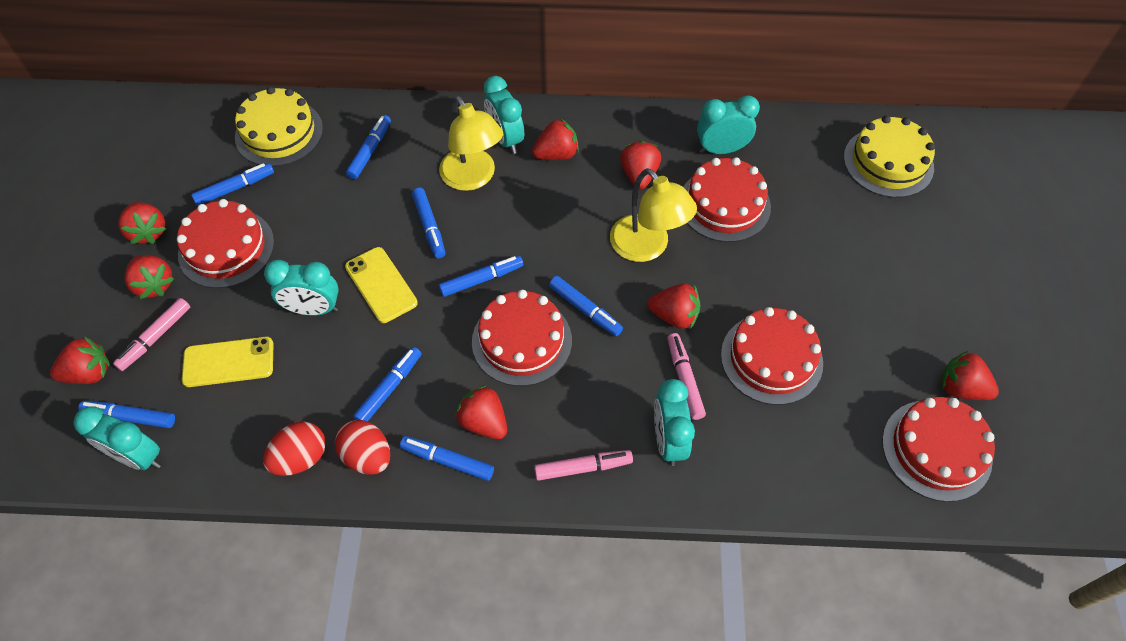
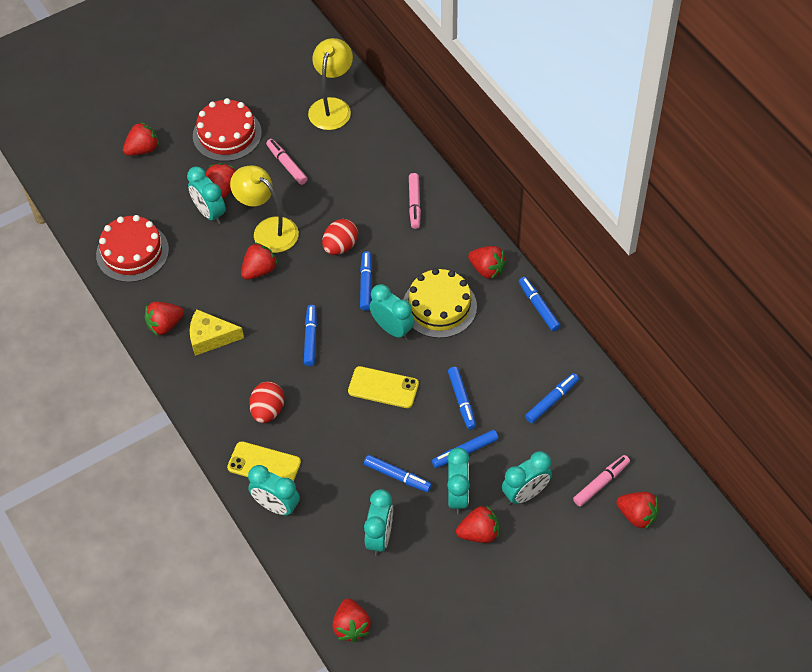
blue marker: 8 -> 7
red cake: 5 -> 2
turquoise clock: 5 -> 6
yellow cake: 2 -> 1
yellow cheese: 0 -> 1

